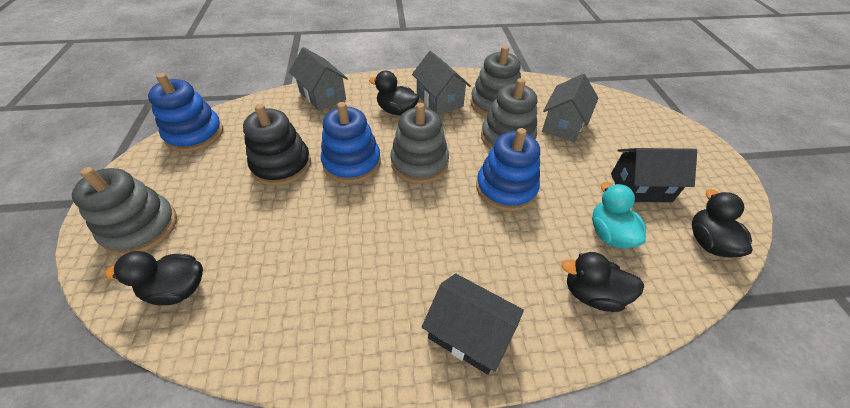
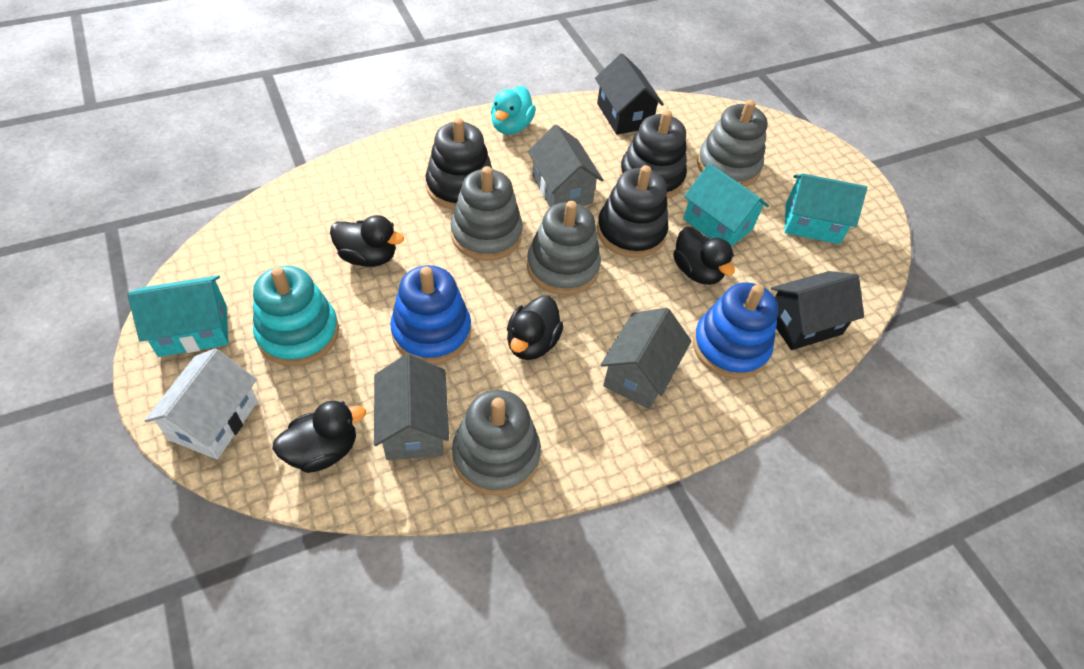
black stacking toy: 1 -> 3
blue stacking toy: 3 -> 2
turquoise house: 0 -> 3
turquoise stacking toy: 0 -> 1
white house: 0 -> 1

